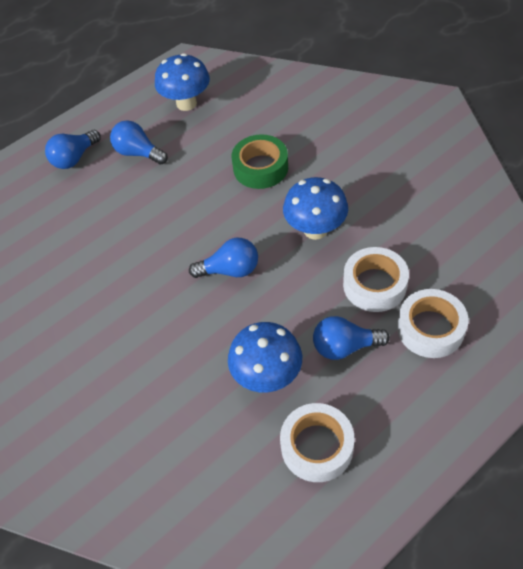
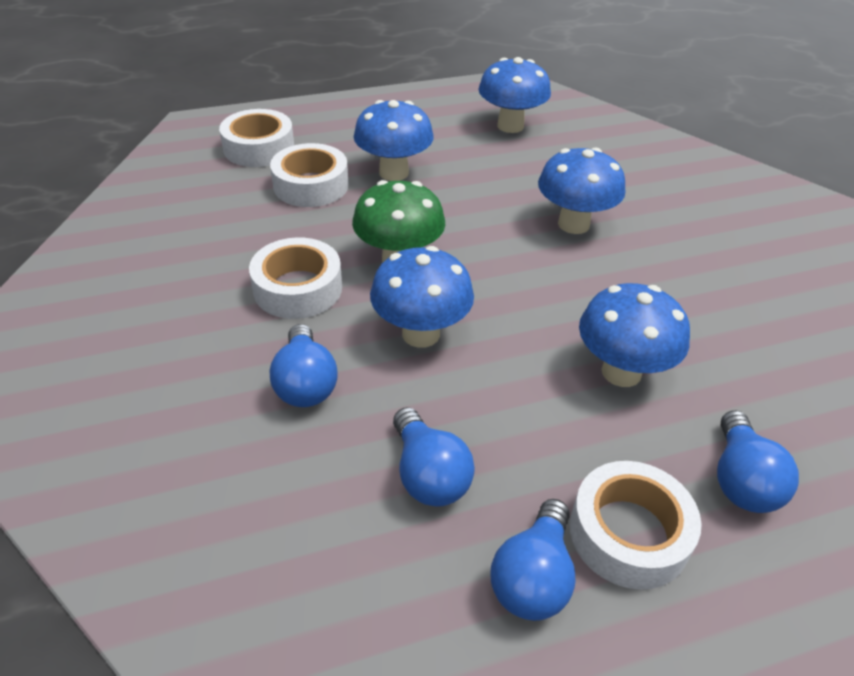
blue mushroom: 3 -> 5
green mushroom: 0 -> 1
green tape: 1 -> 0
white tape: 3 -> 4

